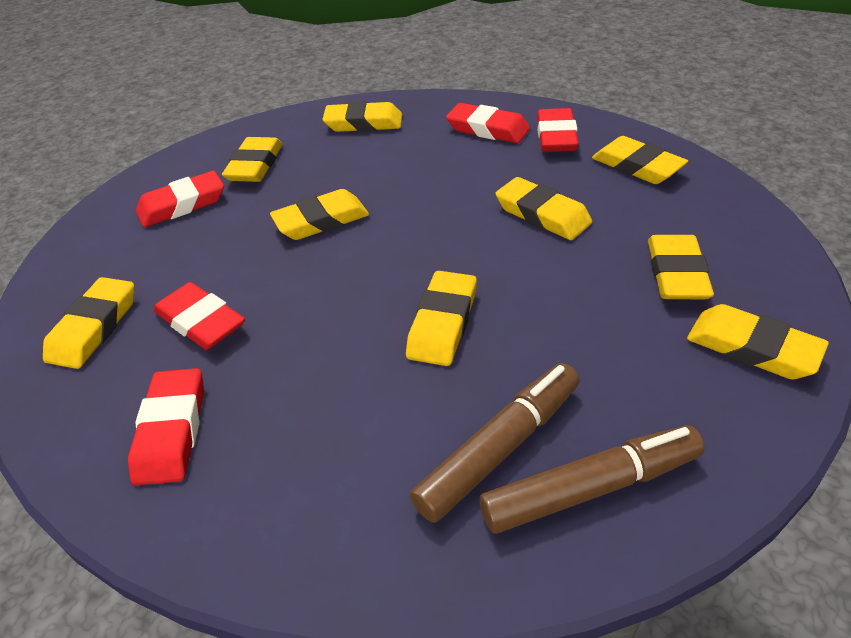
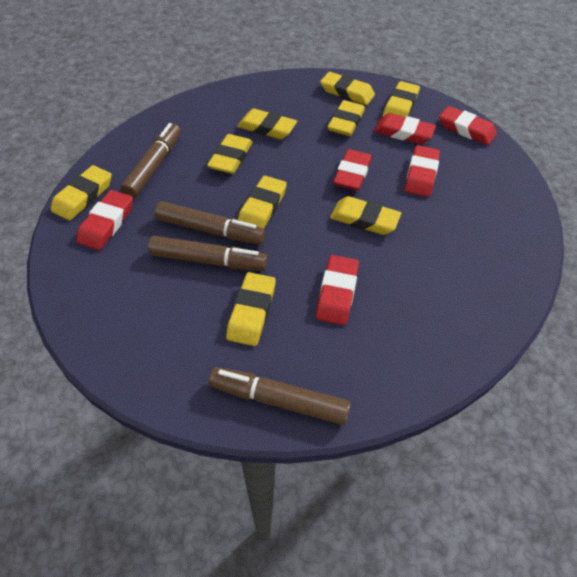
brown marker: 2 -> 4
red eraser: 5 -> 6

